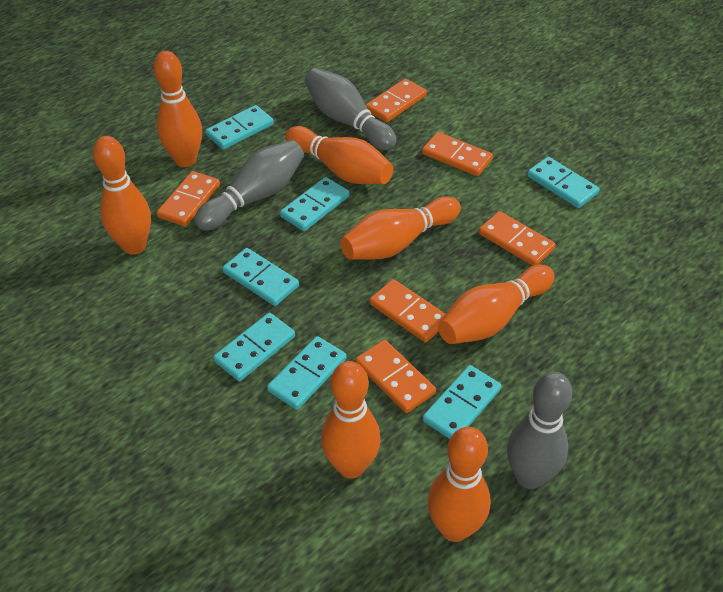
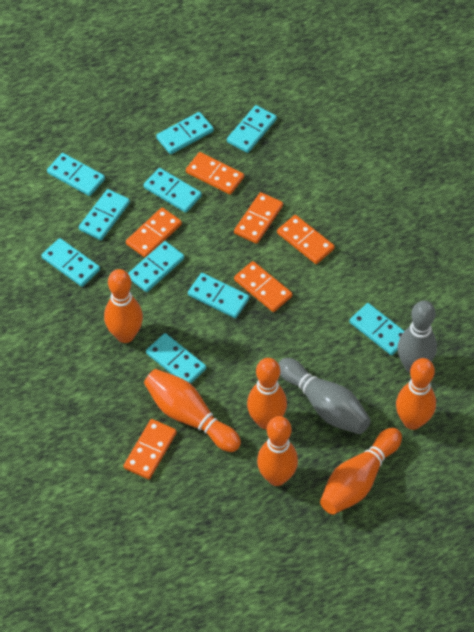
grey bowling pin: 3 -> 2
orange bowling pin: 7 -> 6
turquoise domino: 7 -> 10

